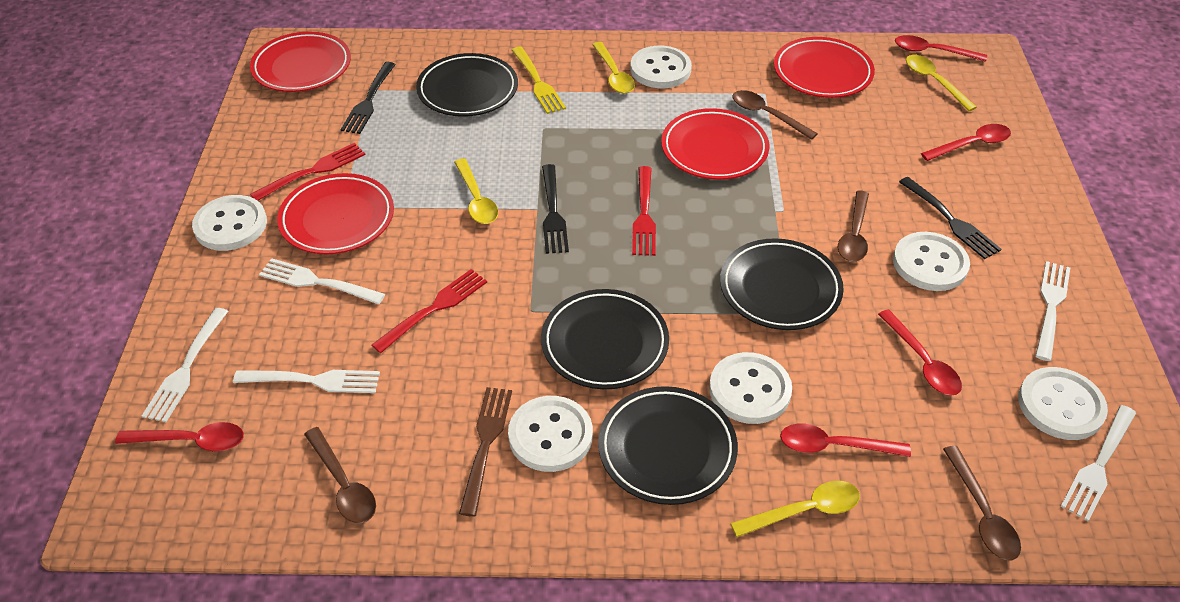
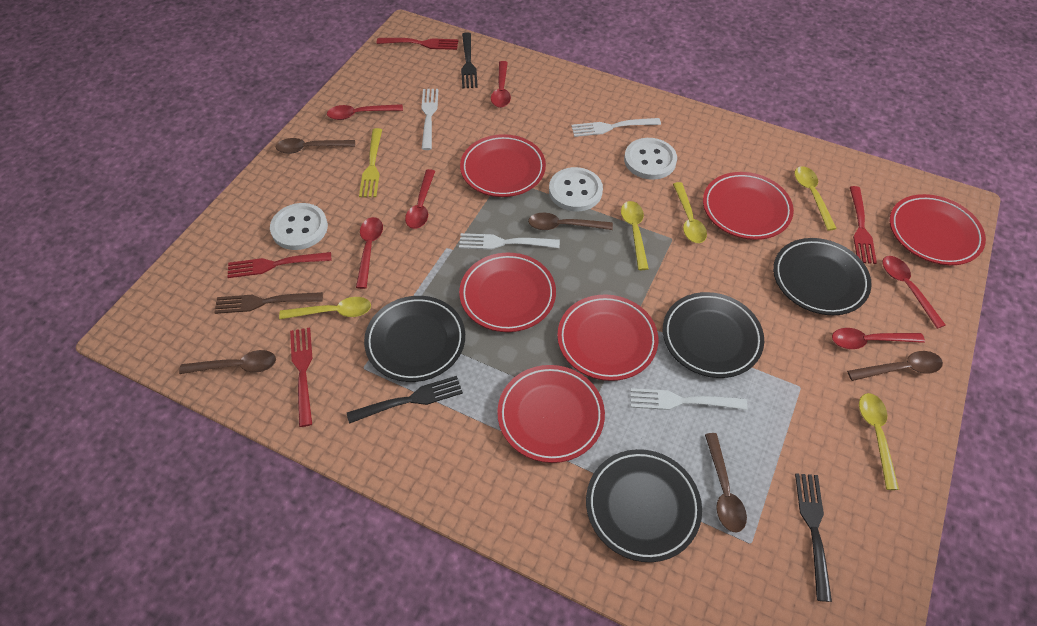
brown spoon: 4 -> 5
red fork: 3 -> 4
red plate: 4 -> 6
red spoon: 5 -> 6
white button: 6 -> 3
white fork: 5 -> 4
yellow spoon: 4 -> 5

